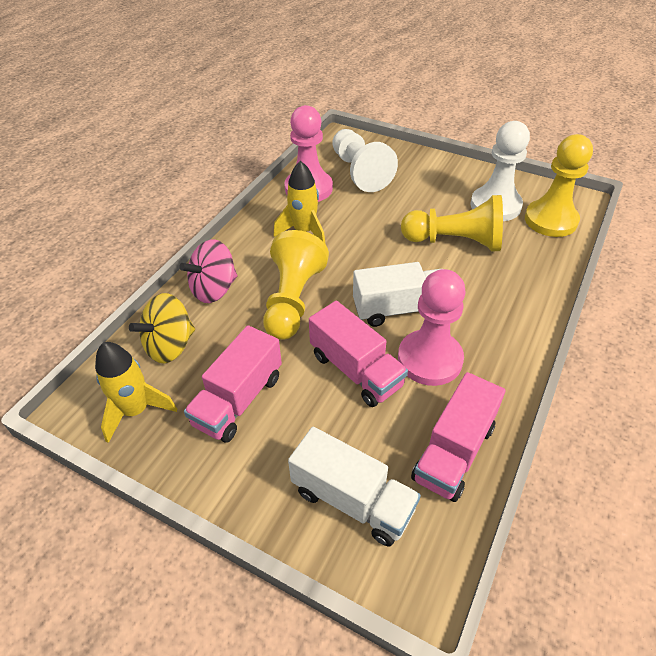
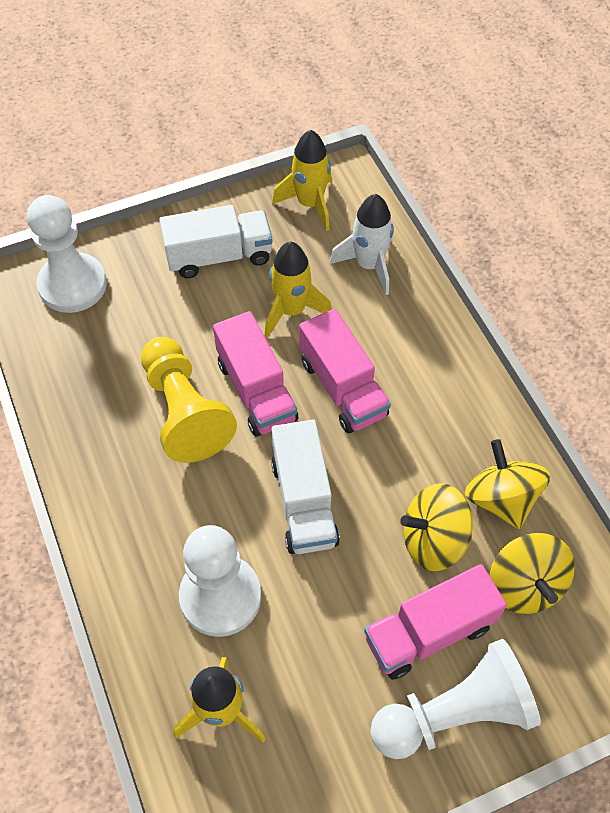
pink pawn: 2 -> 0
pink spinning top: 1 -> 0
white pawn: 2 -> 3
white rocket: 0 -> 1
yellow pawn: 3 -> 1
yellow rocket: 2 -> 3
yellow spinning top: 1 -> 3

